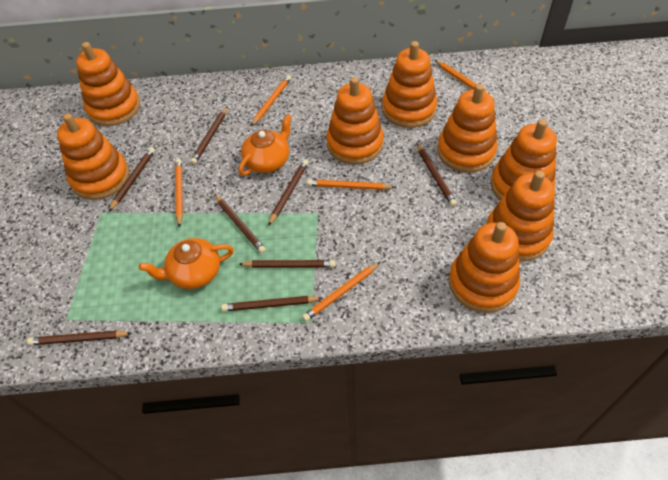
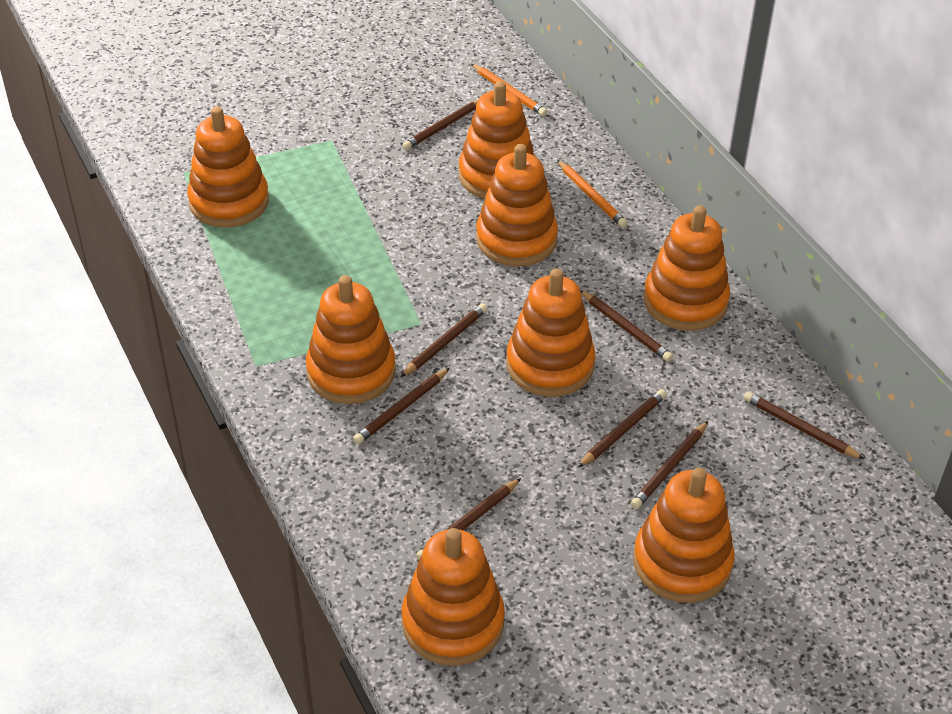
orange pencil: 5 -> 2
orange teapot: 2 -> 0

